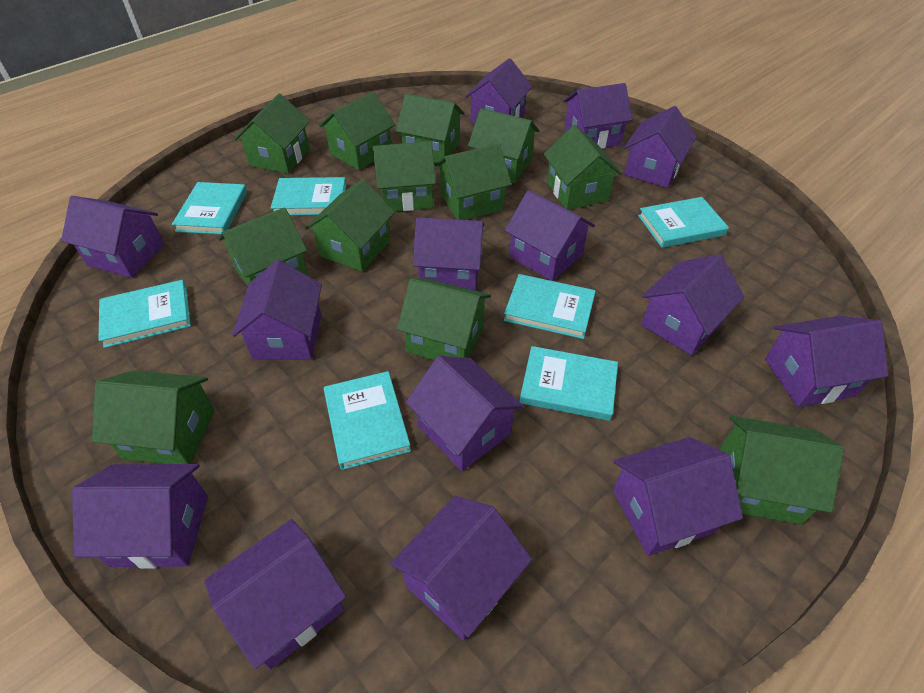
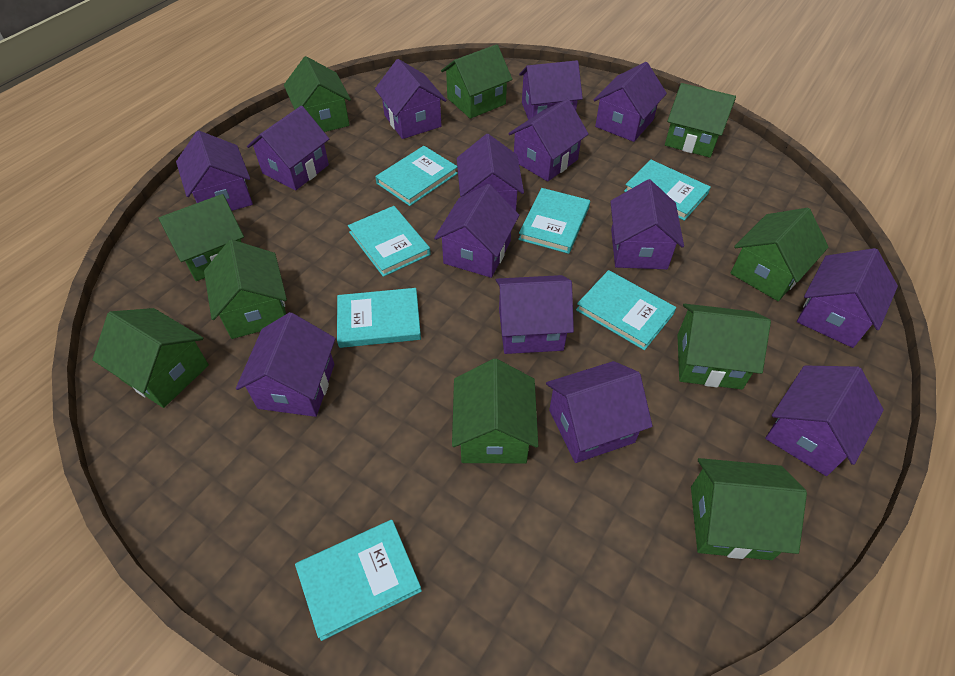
green house: 12 -> 10

